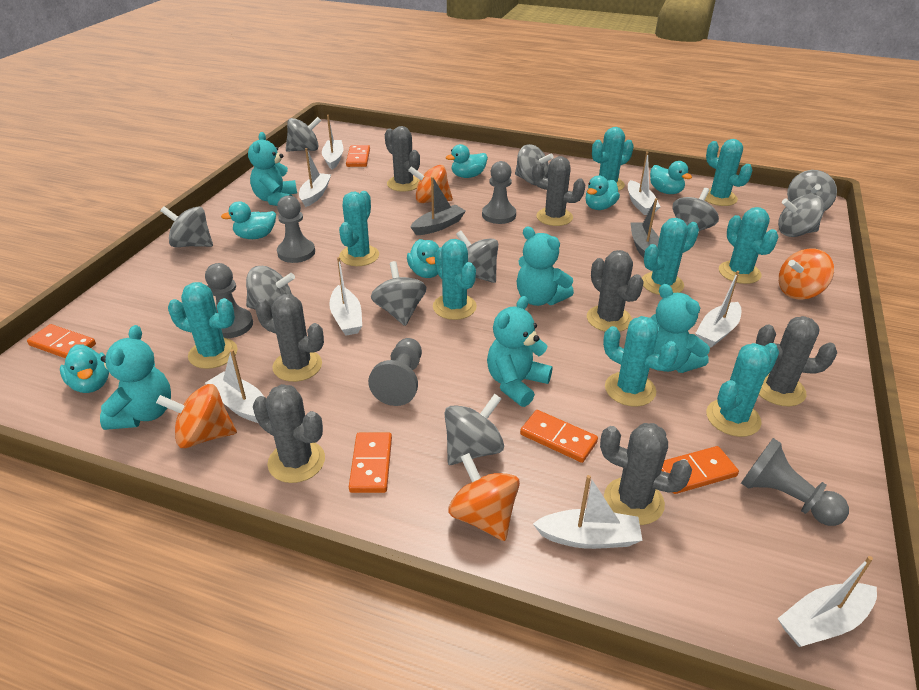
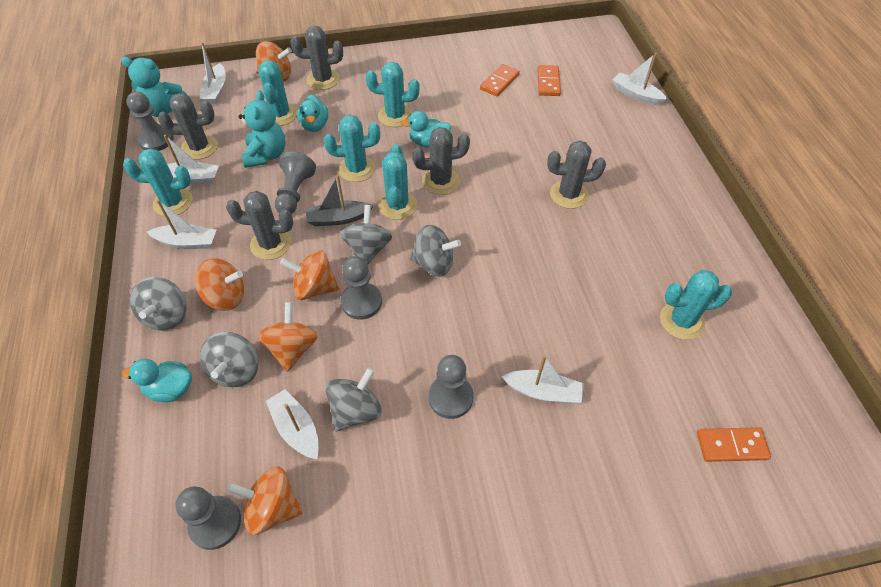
grey boat: 2 -> 1
grey cactus: 7 -> 5
grey spinning top: 10 -> 5
orange domino: 5 -> 3
orange spinning top: 4 -> 5
turquoise cactus: 9 -> 6
turquoise duck: 6 -> 3
turquoise teddy bear: 5 -> 2
white boat: 8 -> 6

